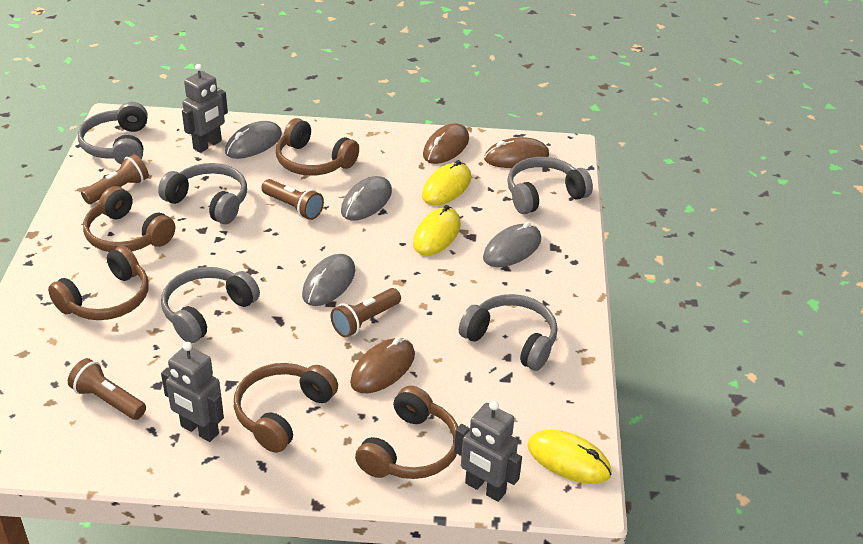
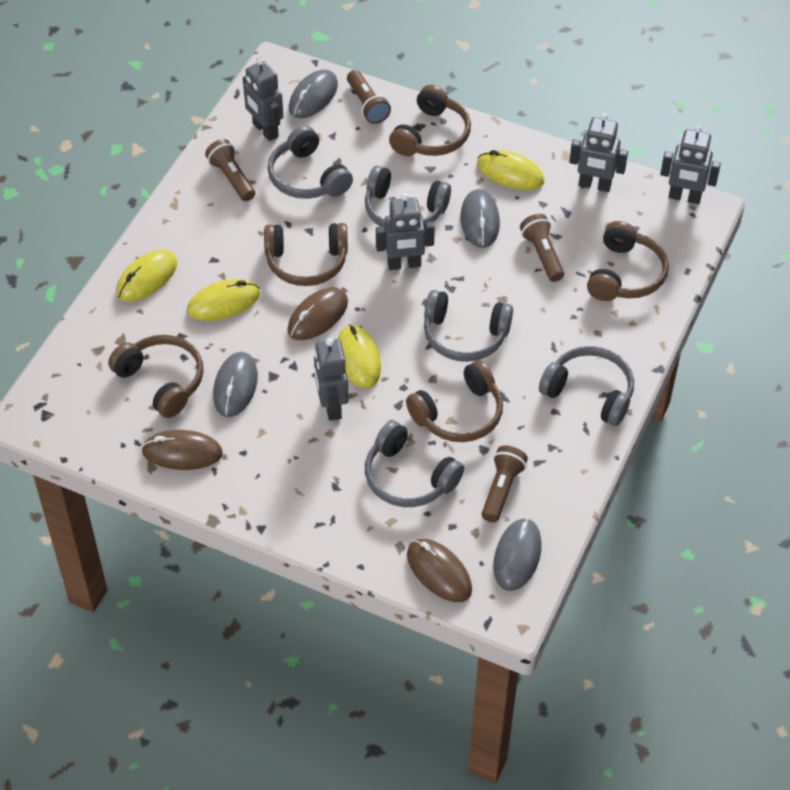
grey robot: 3 -> 5
yellow mouse: 3 -> 4

